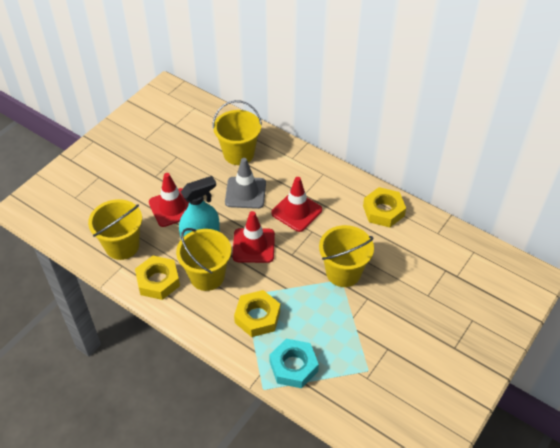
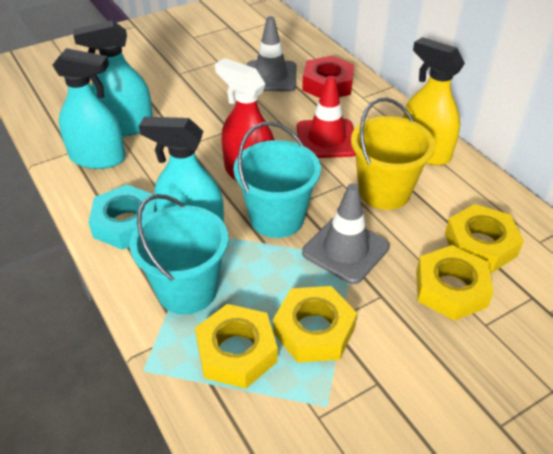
grey traffic cone: 1 -> 2
red nut: 0 -> 1
red spray bottle: 0 -> 1
red traffic cone: 3 -> 1
turquoise bucket: 0 -> 2
turquoise spray bottle: 1 -> 3
yellow bucket: 4 -> 1
yellow nut: 3 -> 4
yellow spray bottle: 0 -> 1

